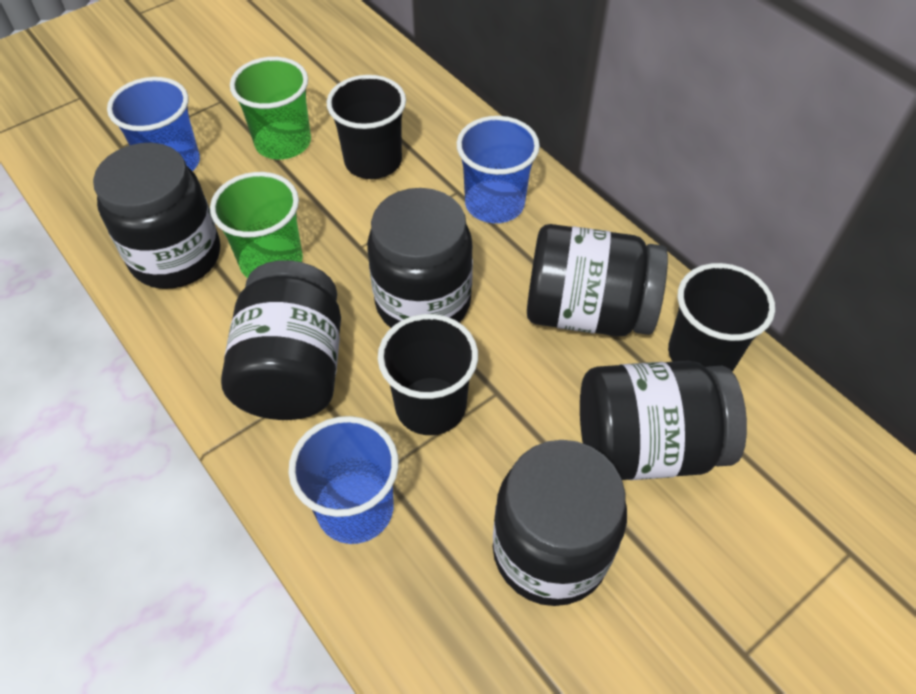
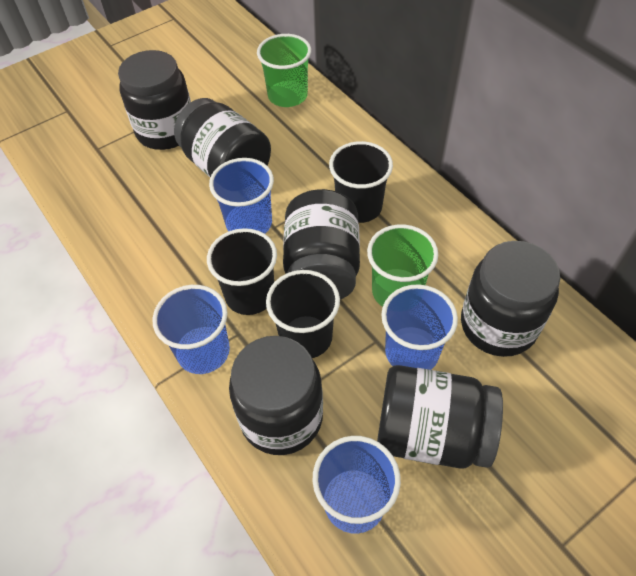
blue cup: 3 -> 4

